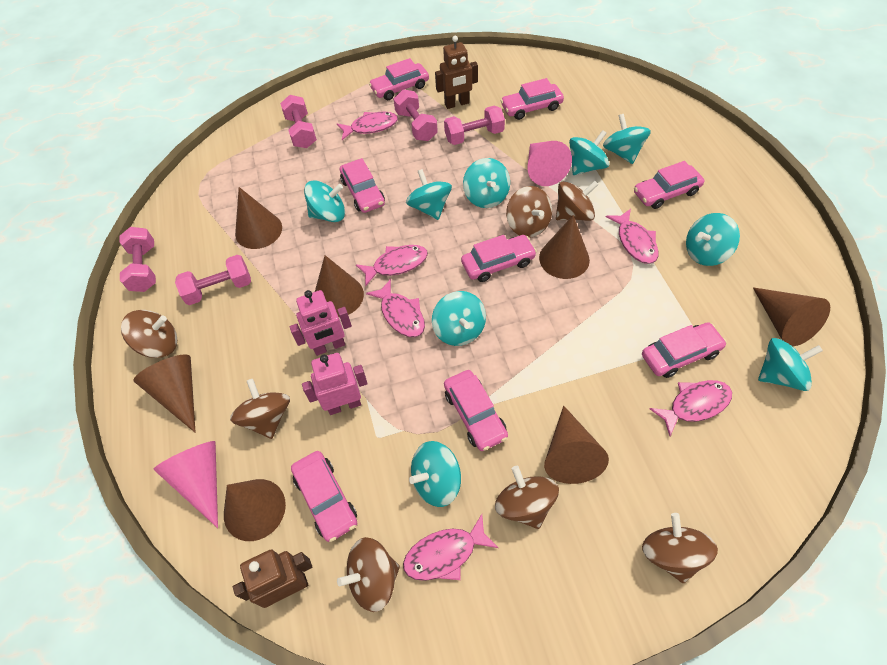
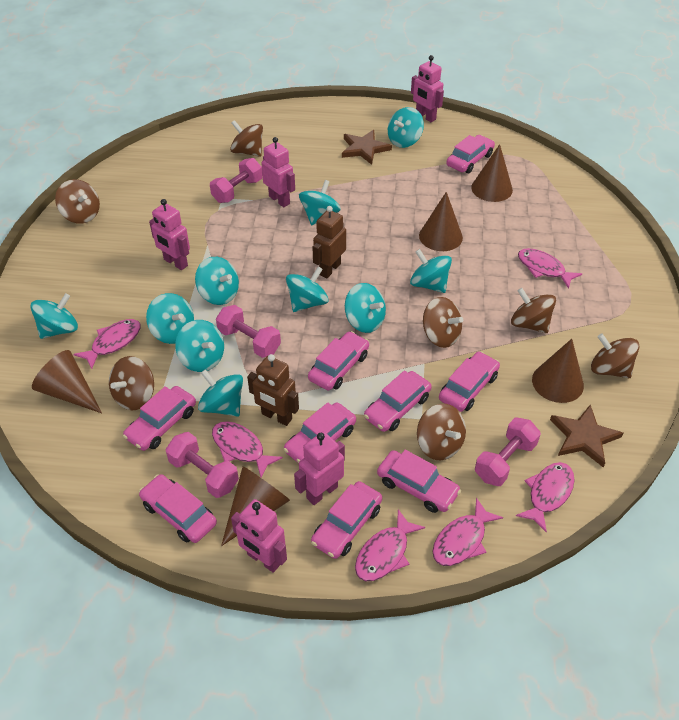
brown cone: 7 -> 5
brown star: 0 -> 2
pink car: 8 -> 9
pink cone: 2 -> 0
pink dumbbell: 5 -> 4
pink robot: 2 -> 5
turquoise spinning top: 9 -> 10

